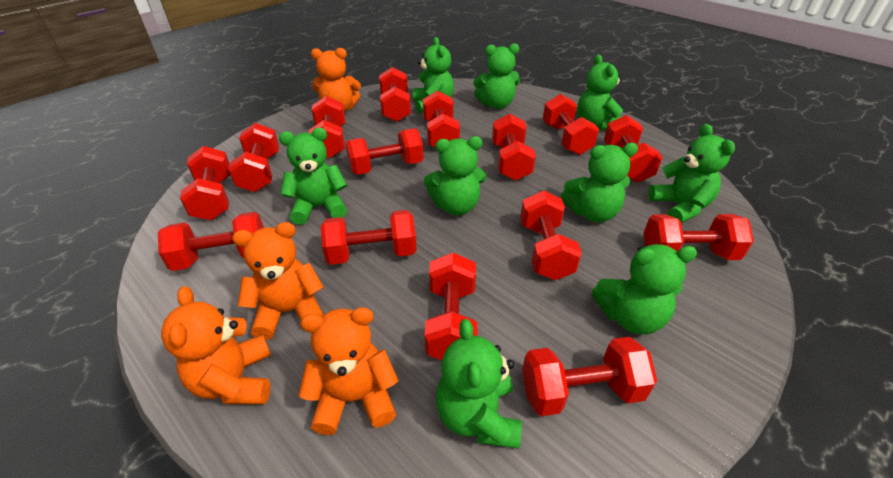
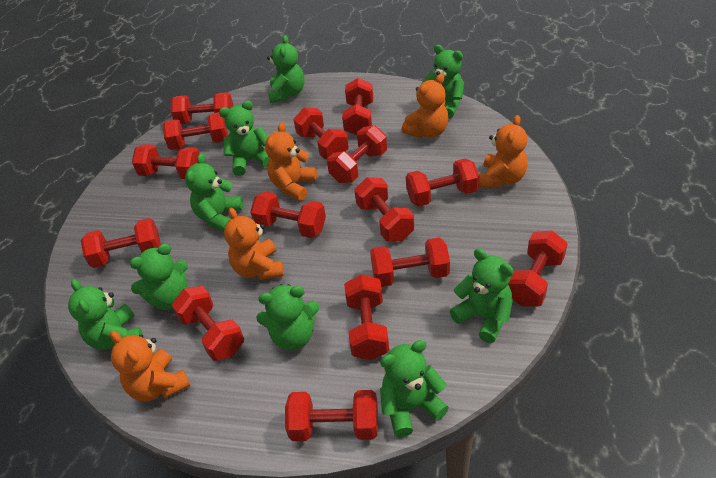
orange teddy bear: 4 -> 5

